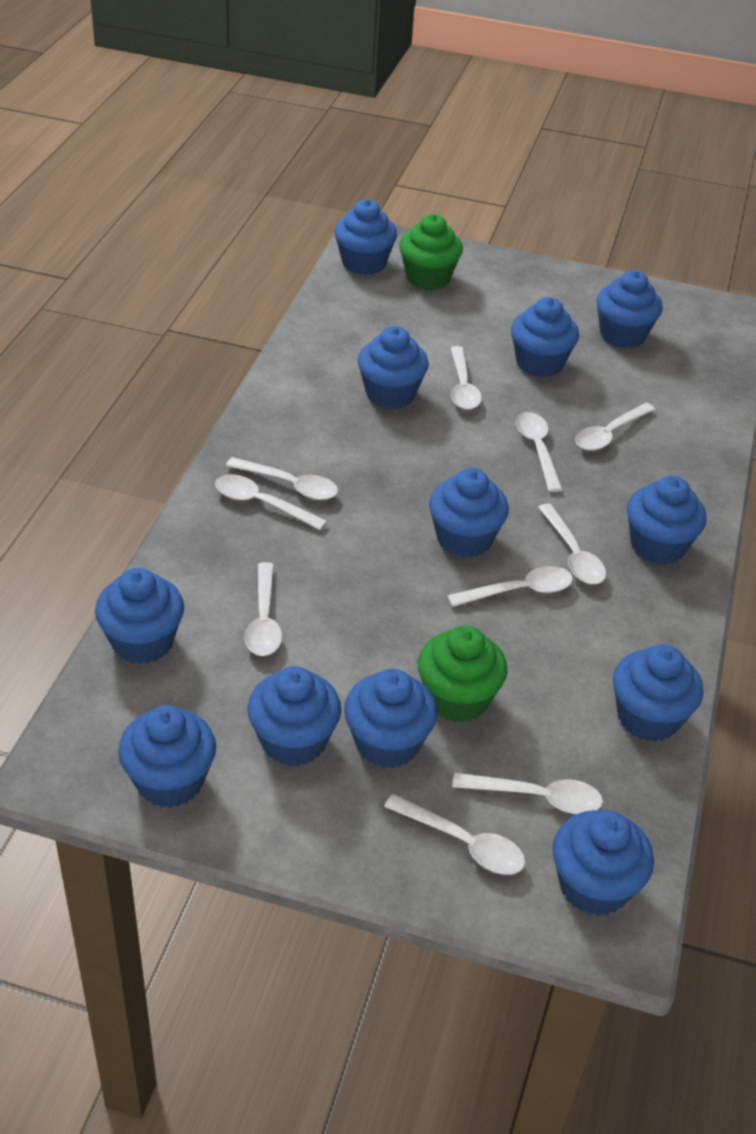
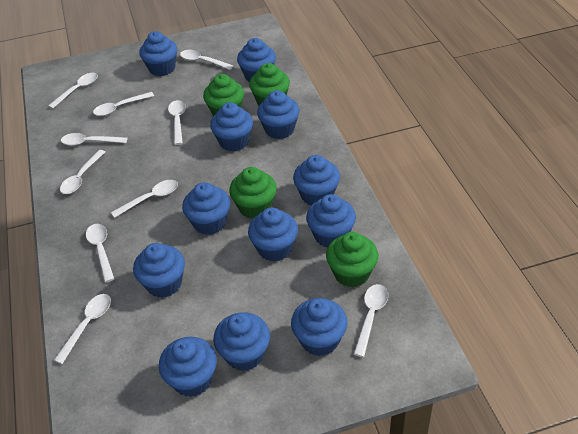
green cupcake: 2 -> 4

